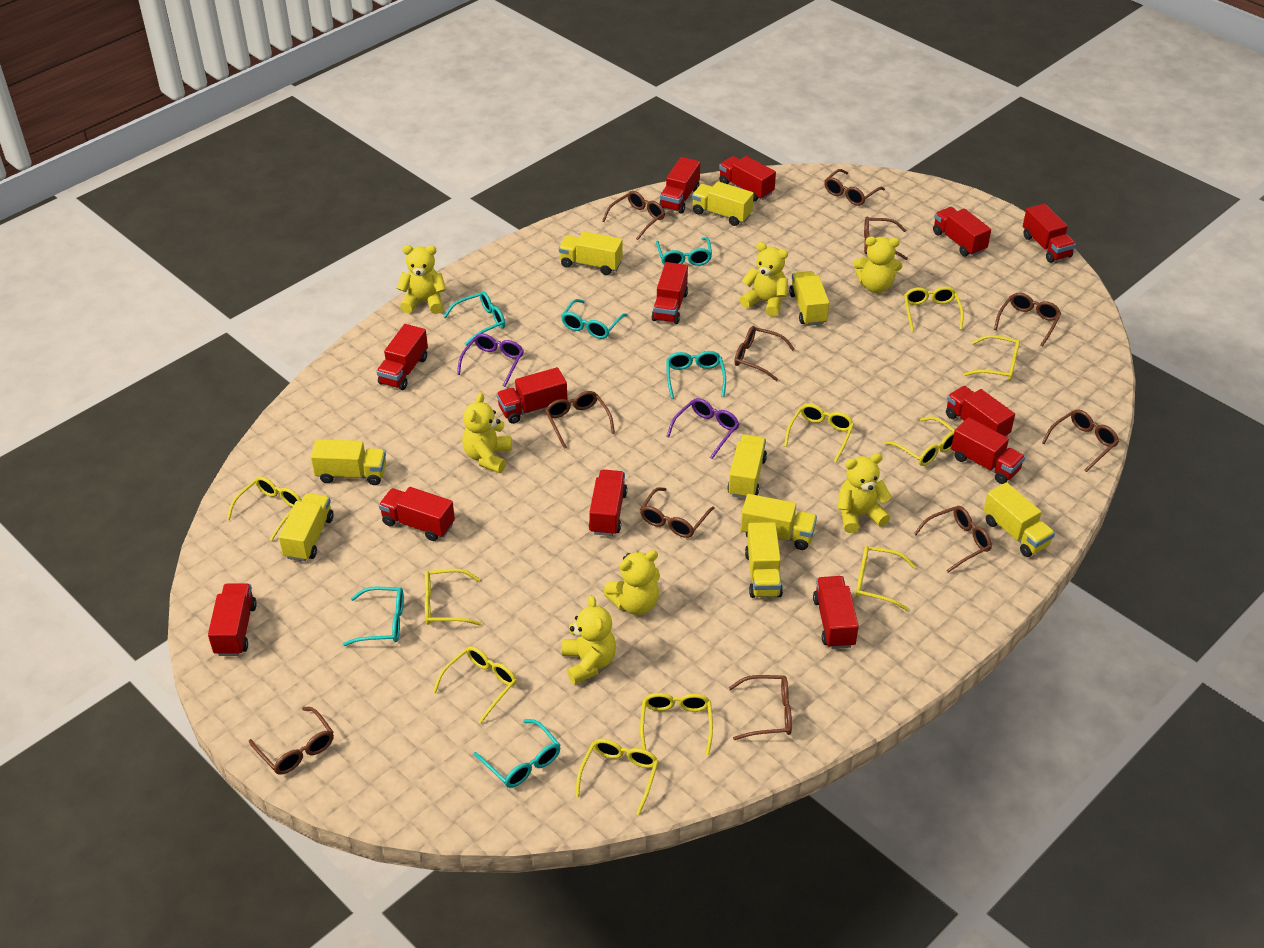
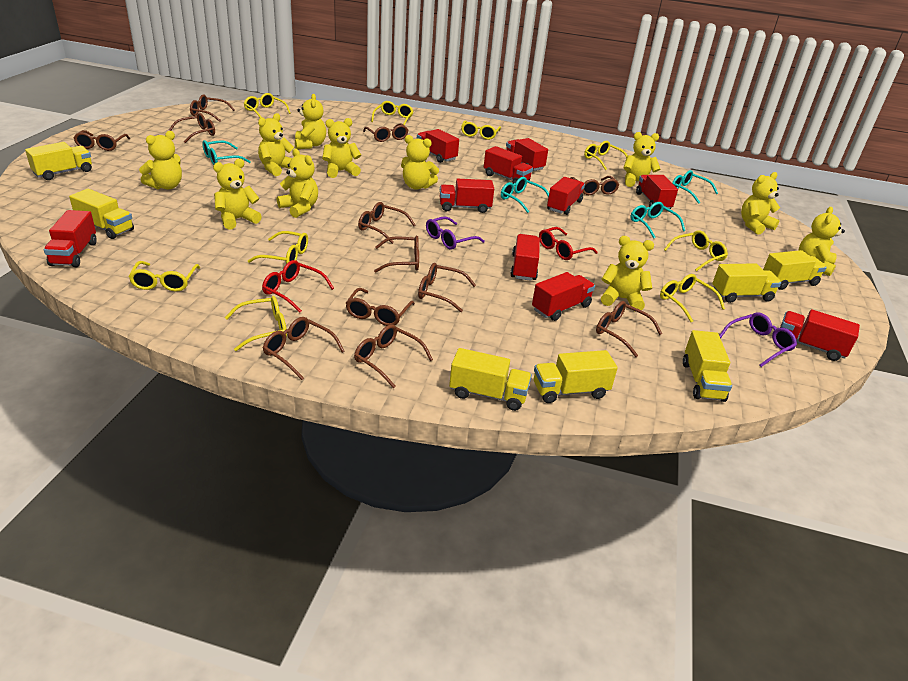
brown glasses: 11 -> 12
red glasses: 0 -> 2
red truck: 13 -> 10
turquoise glasses: 6 -> 4
yellow glasses: 10 -> 9
yellow teddy bear: 7 -> 11
yellow truck: 9 -> 7

